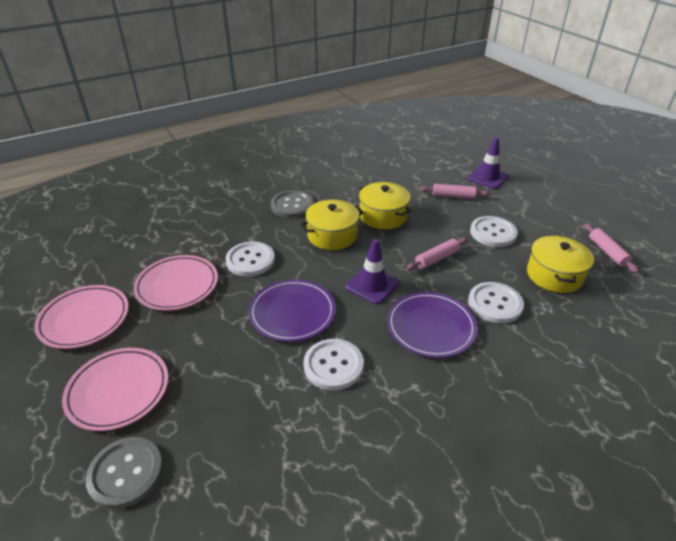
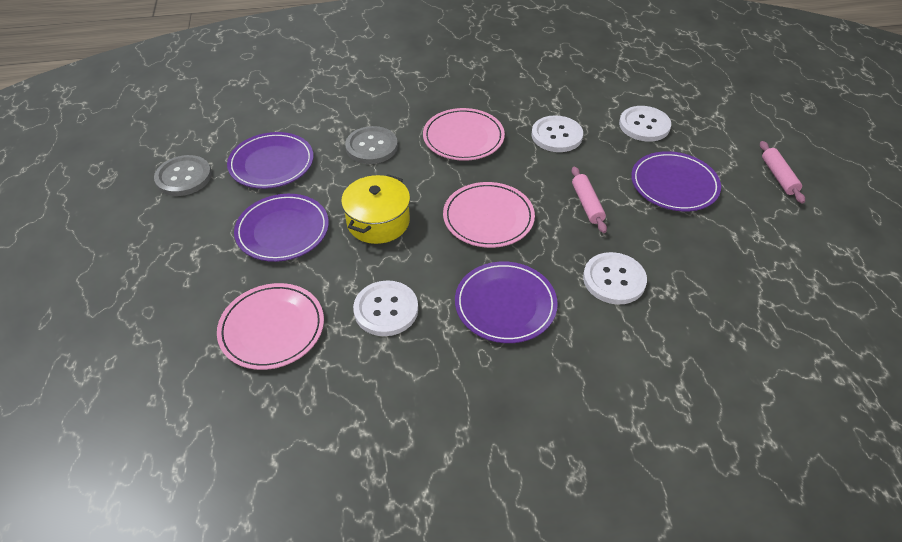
pink rolling pin: 3 -> 2
purple plate: 2 -> 4
purple traffic cone: 2 -> 0
yellow pot: 3 -> 1

